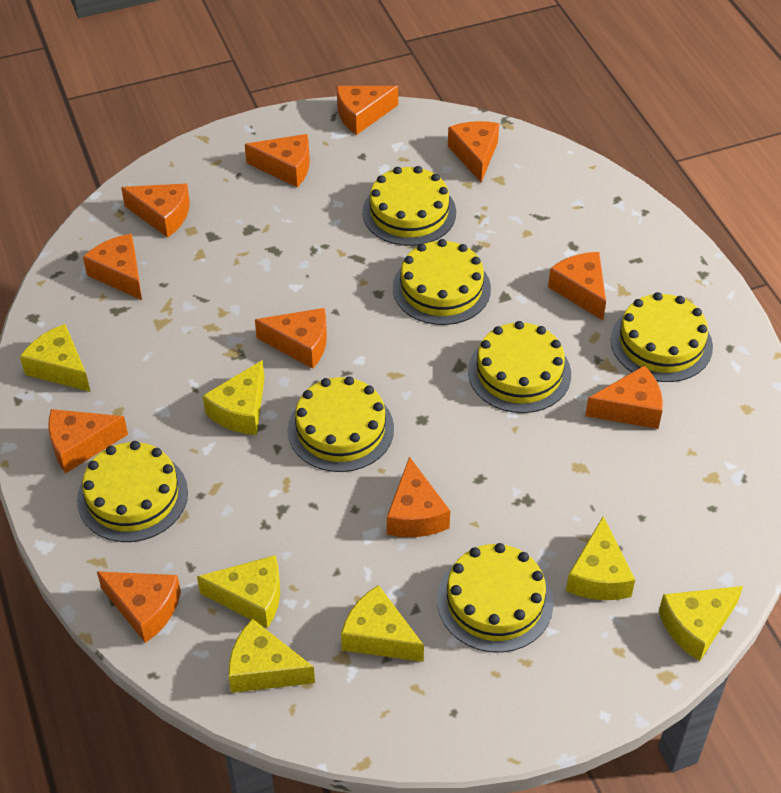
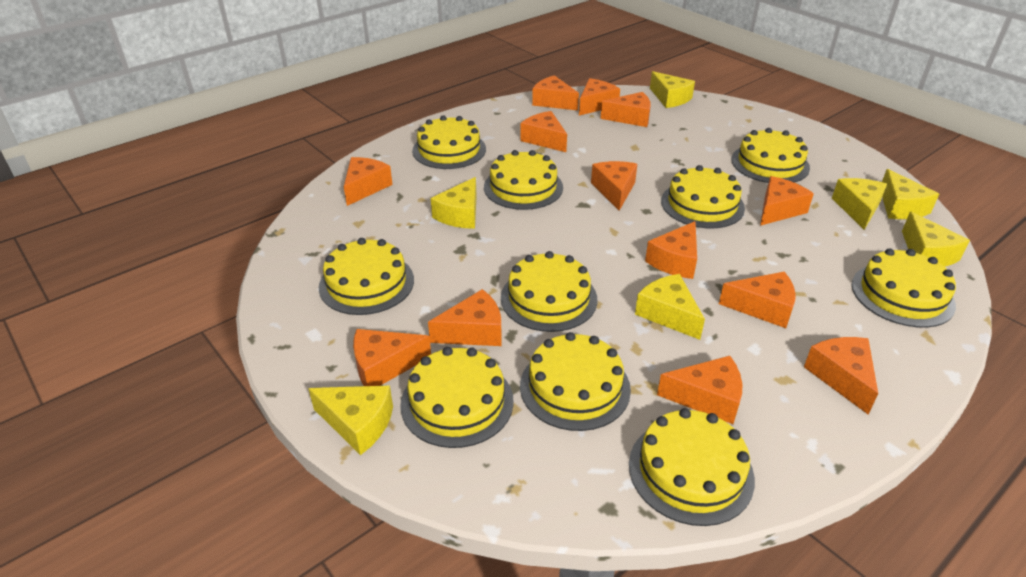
orange cheese: 11 -> 13
yellow cake: 7 -> 10

